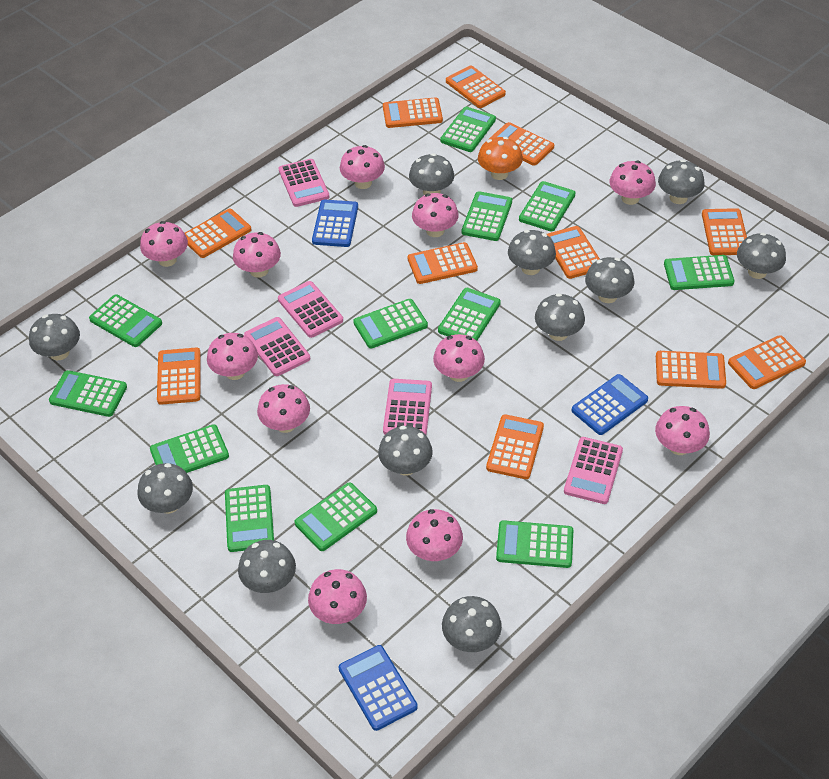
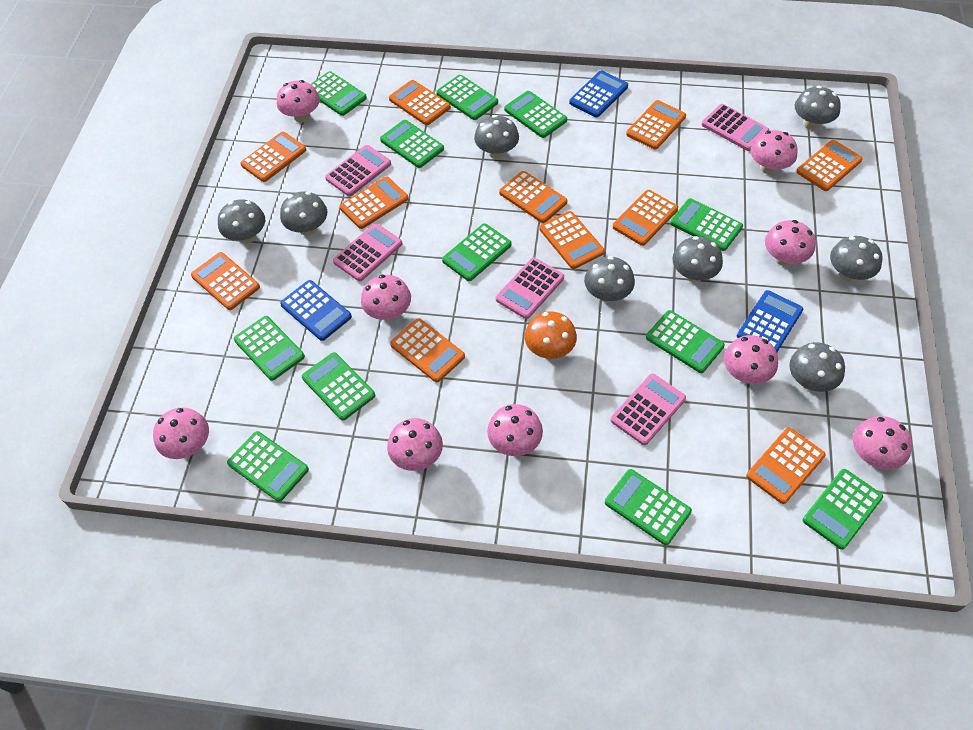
grey mushroom: 11 -> 8
pink mushroom: 11 -> 9

